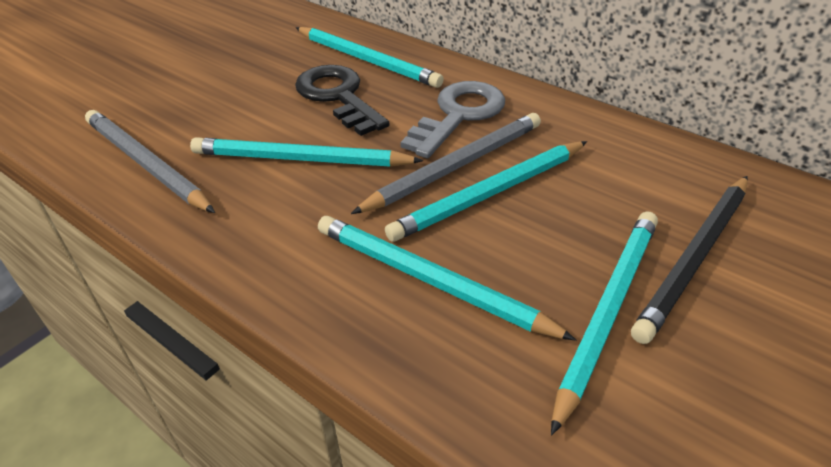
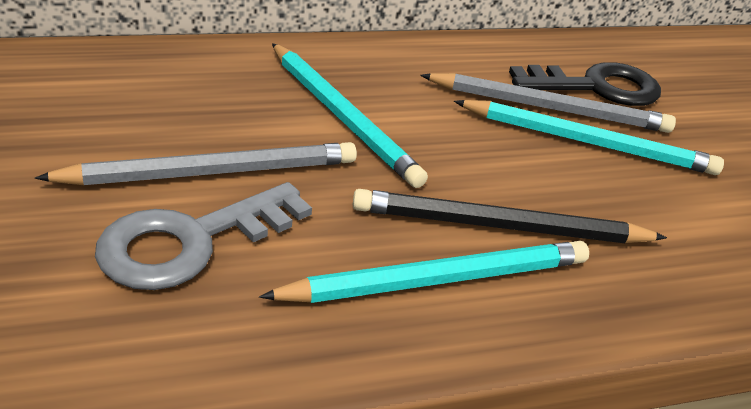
turquoise pencil: 5 -> 3

